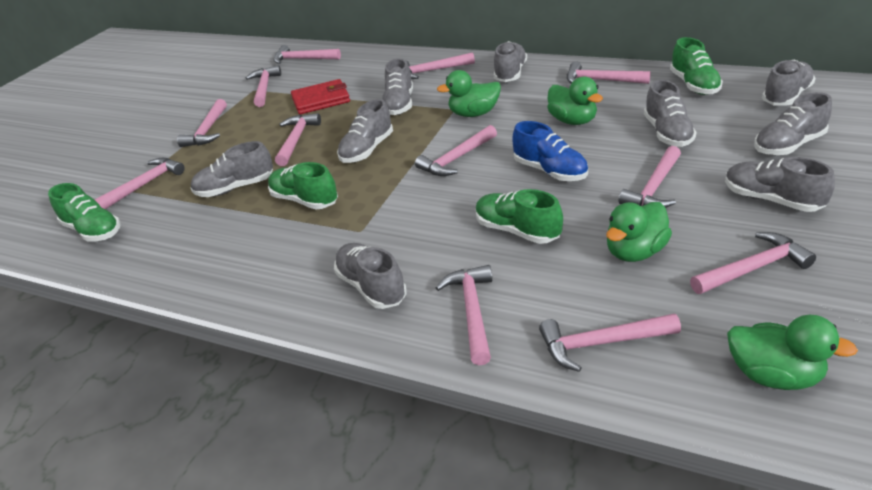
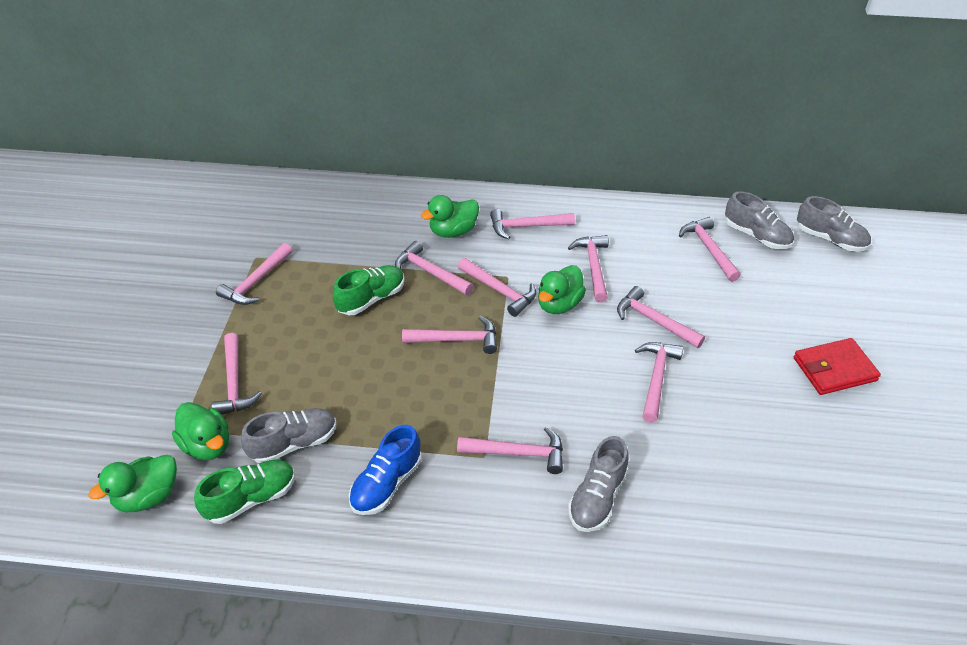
green shoe: 4 -> 2
grey shoe: 9 -> 4
pink hammer: 12 -> 11

